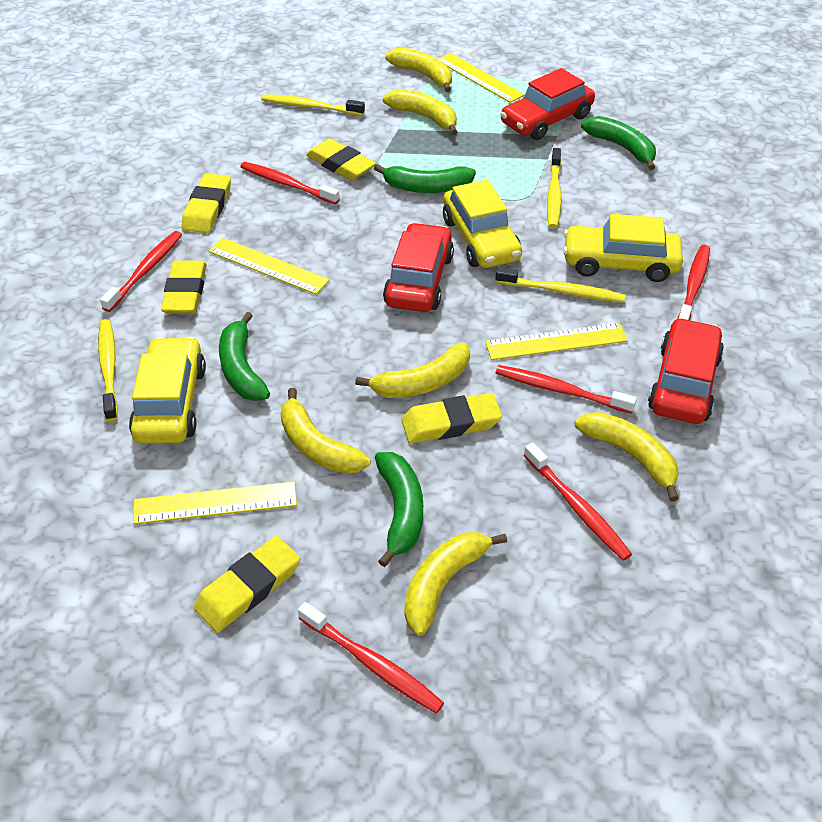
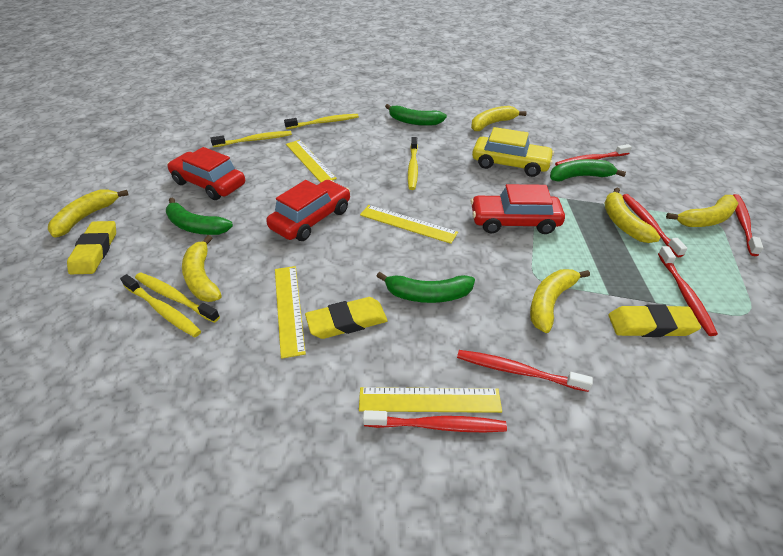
yellow car: 3 -> 1
yellow eraser: 5 -> 3
yellow toothbrush: 4 -> 5

